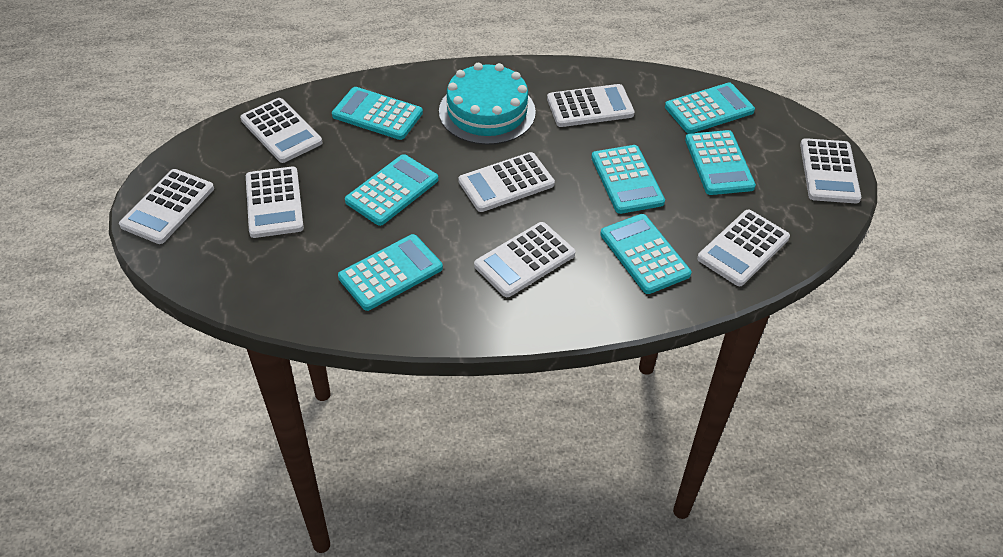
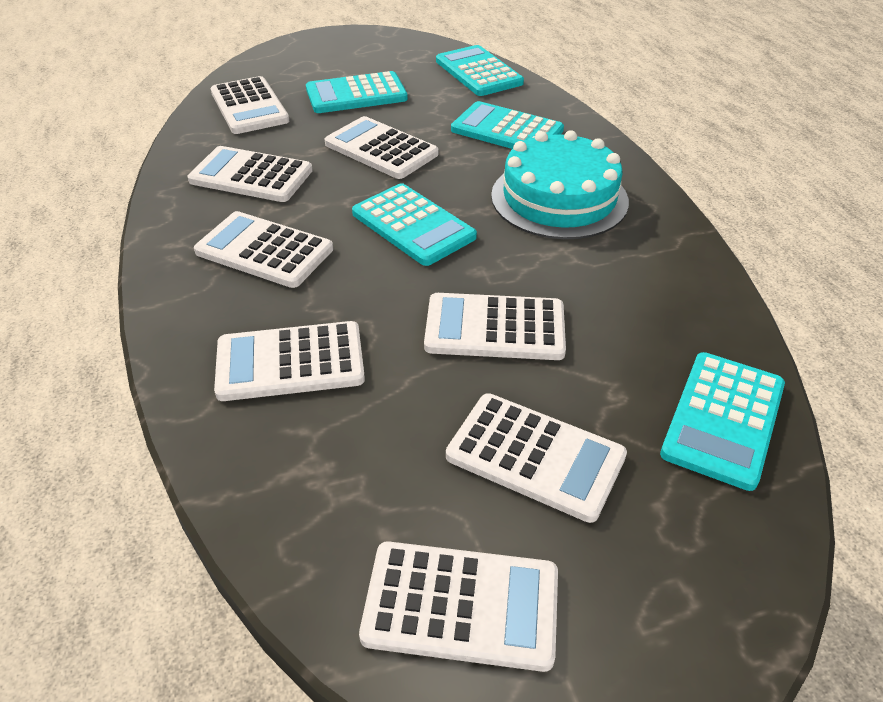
turquoise calculator: 7 -> 5

